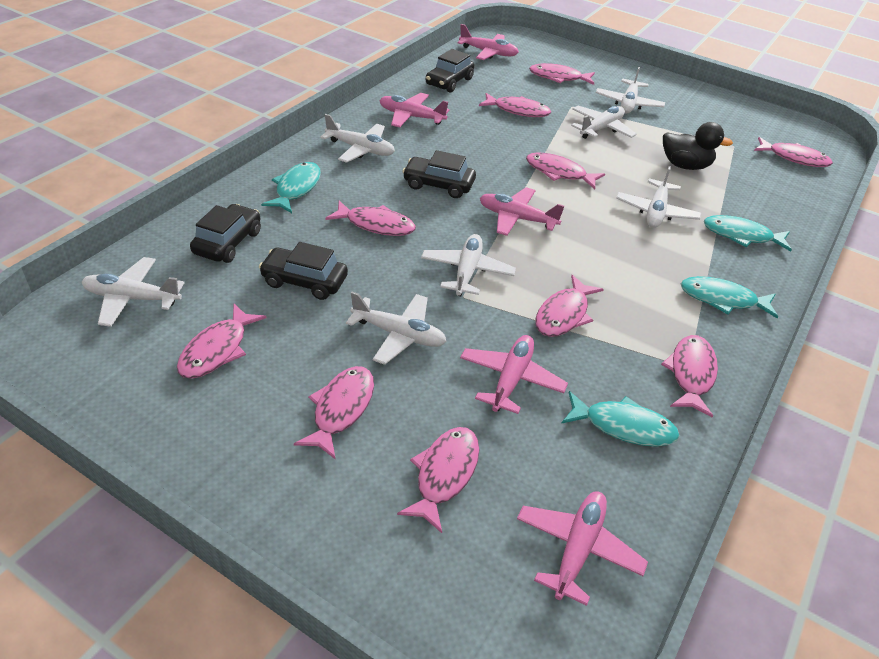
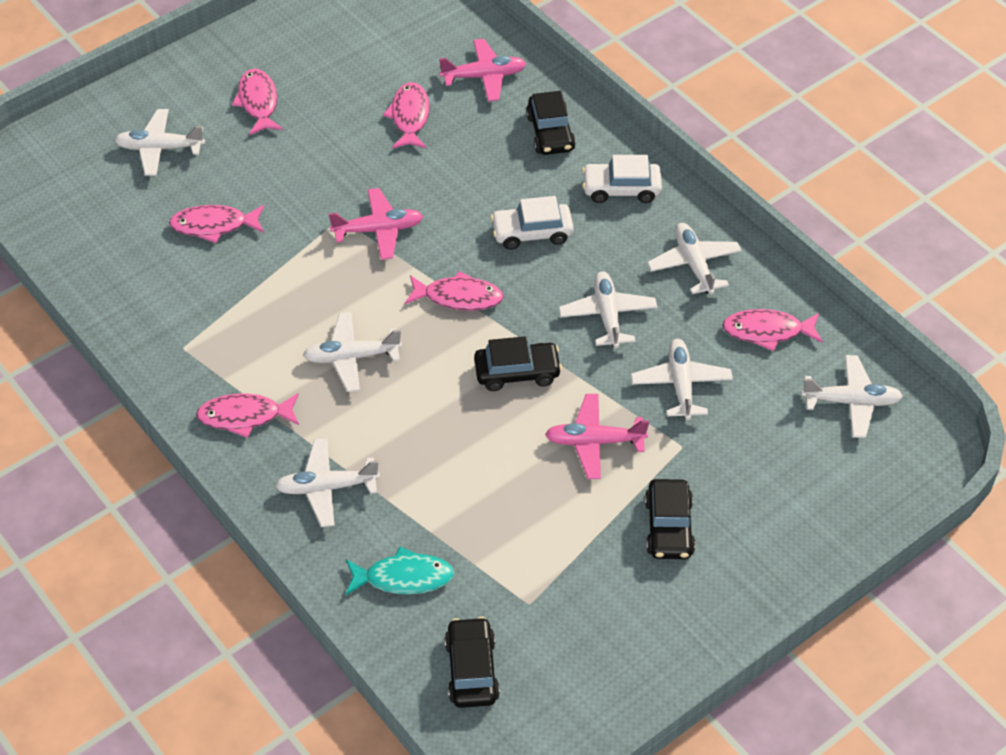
black duck: 1 -> 0
pink fish: 10 -> 6
pink plane: 5 -> 3
turquoise fish: 4 -> 1
white car: 0 -> 2

